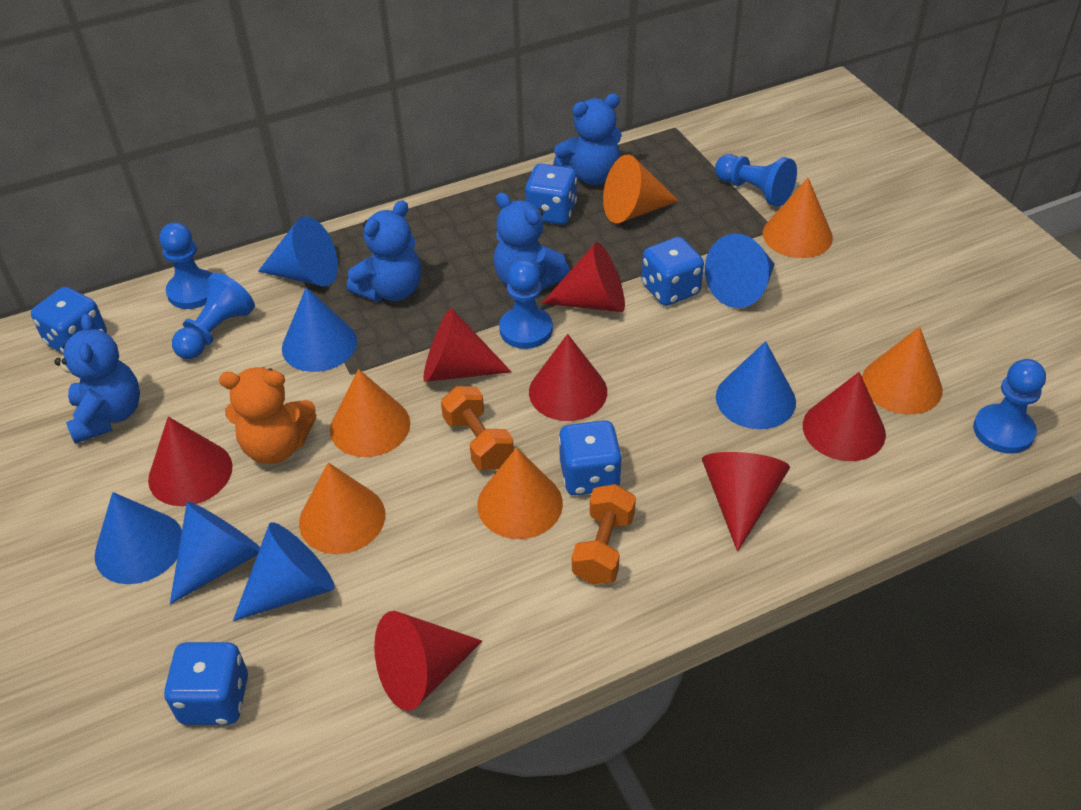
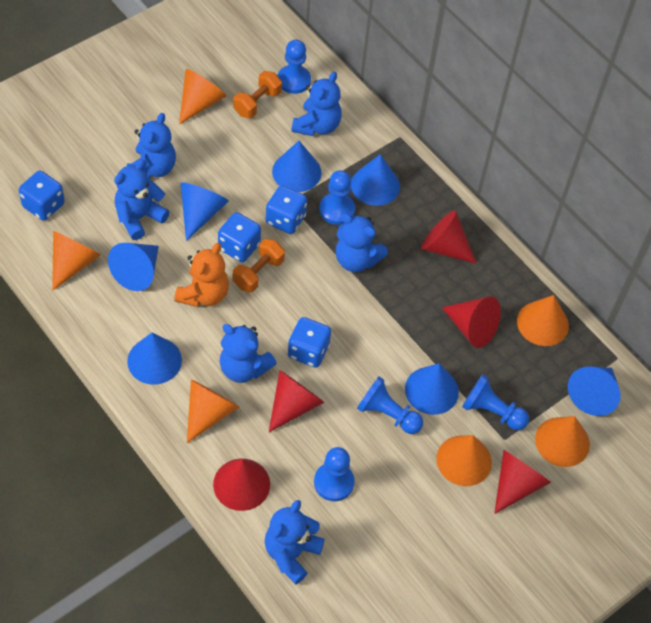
blue dice: 5 -> 4
blue teddy bear: 4 -> 6
red cone: 7 -> 5

